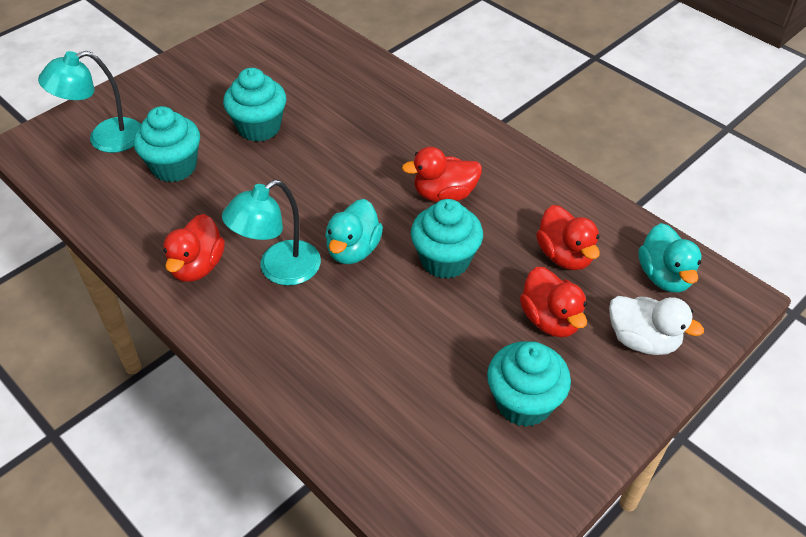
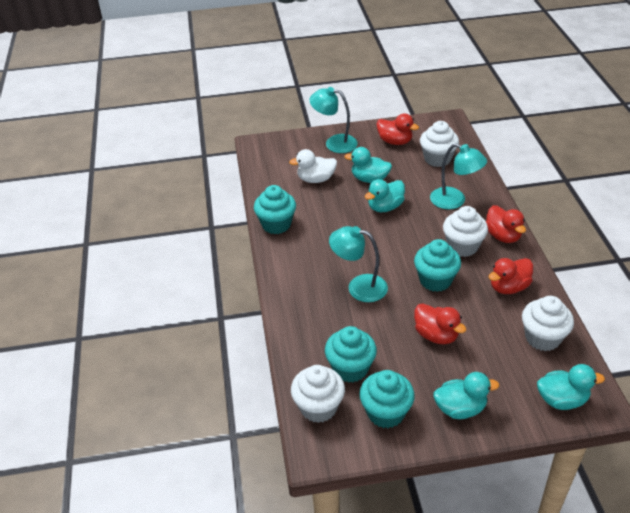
turquoise duck: 2 -> 4
turquoise lamp: 2 -> 3
white cupcake: 0 -> 4

